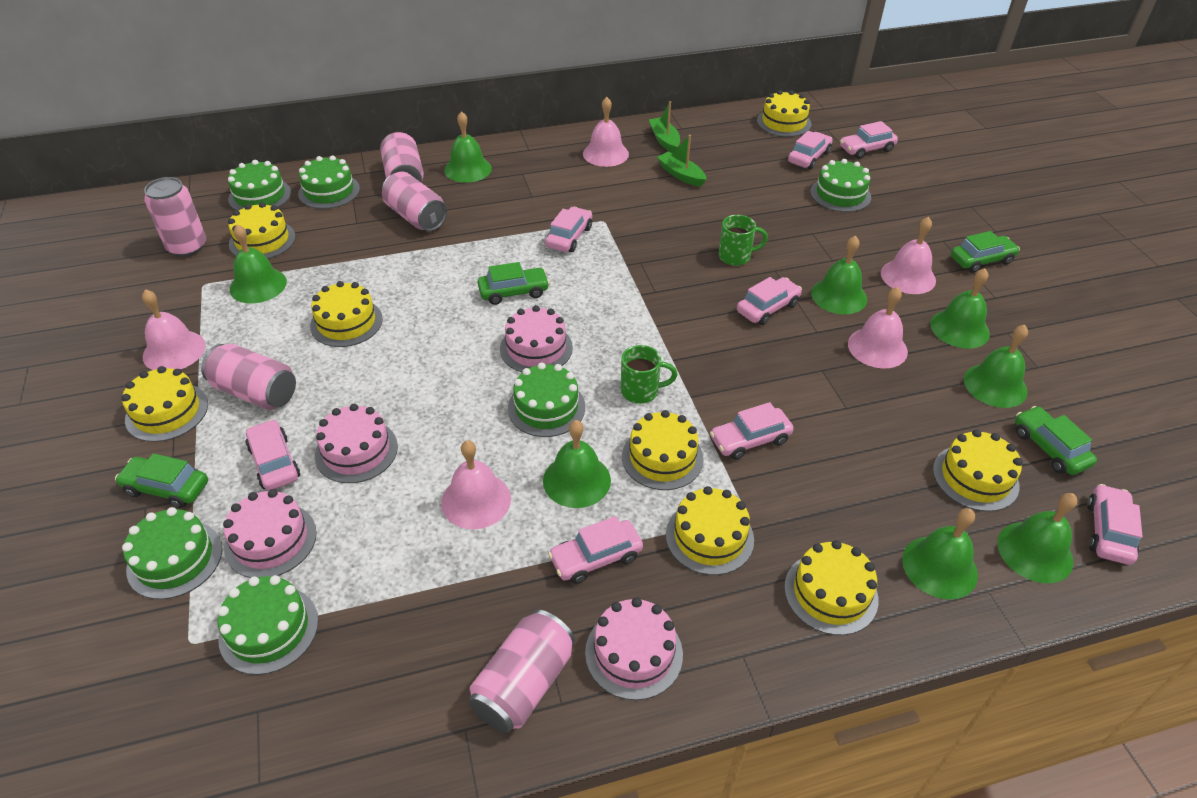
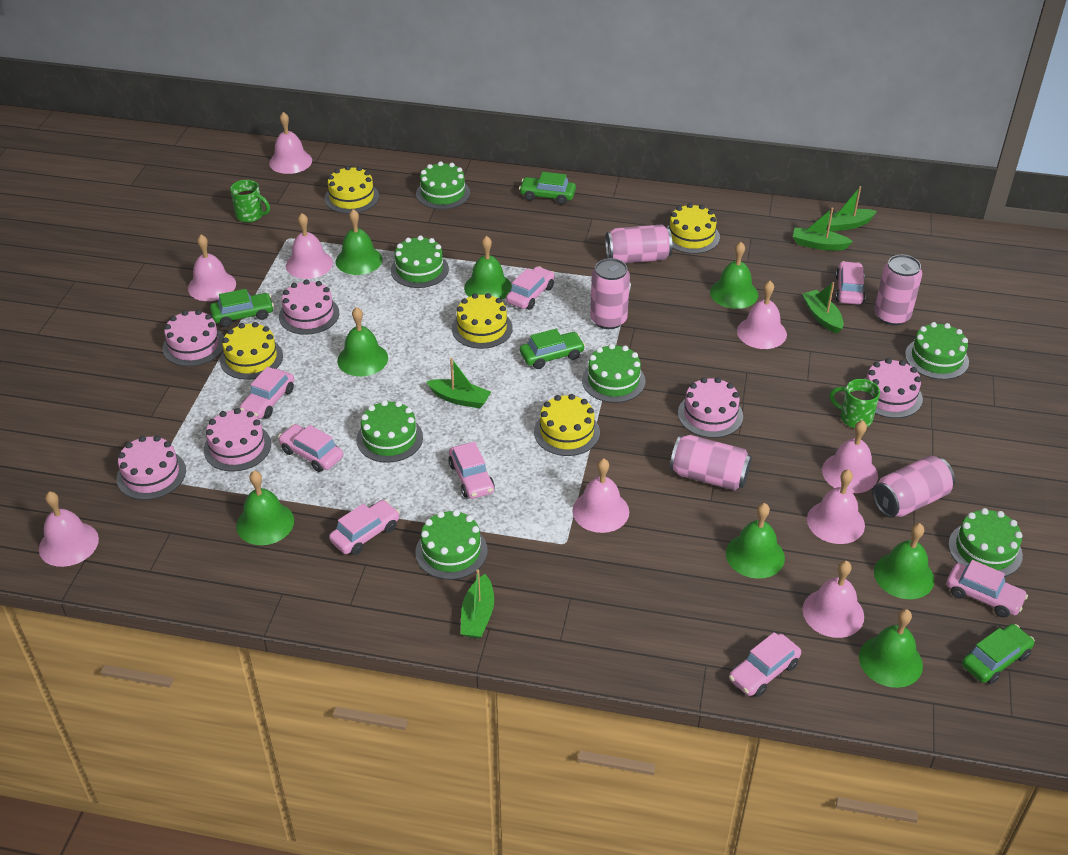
green boat: 2 -> 5
green cake: 6 -> 7
pink bell: 5 -> 9
pink cake: 4 -> 6
yellow cake: 8 -> 5

